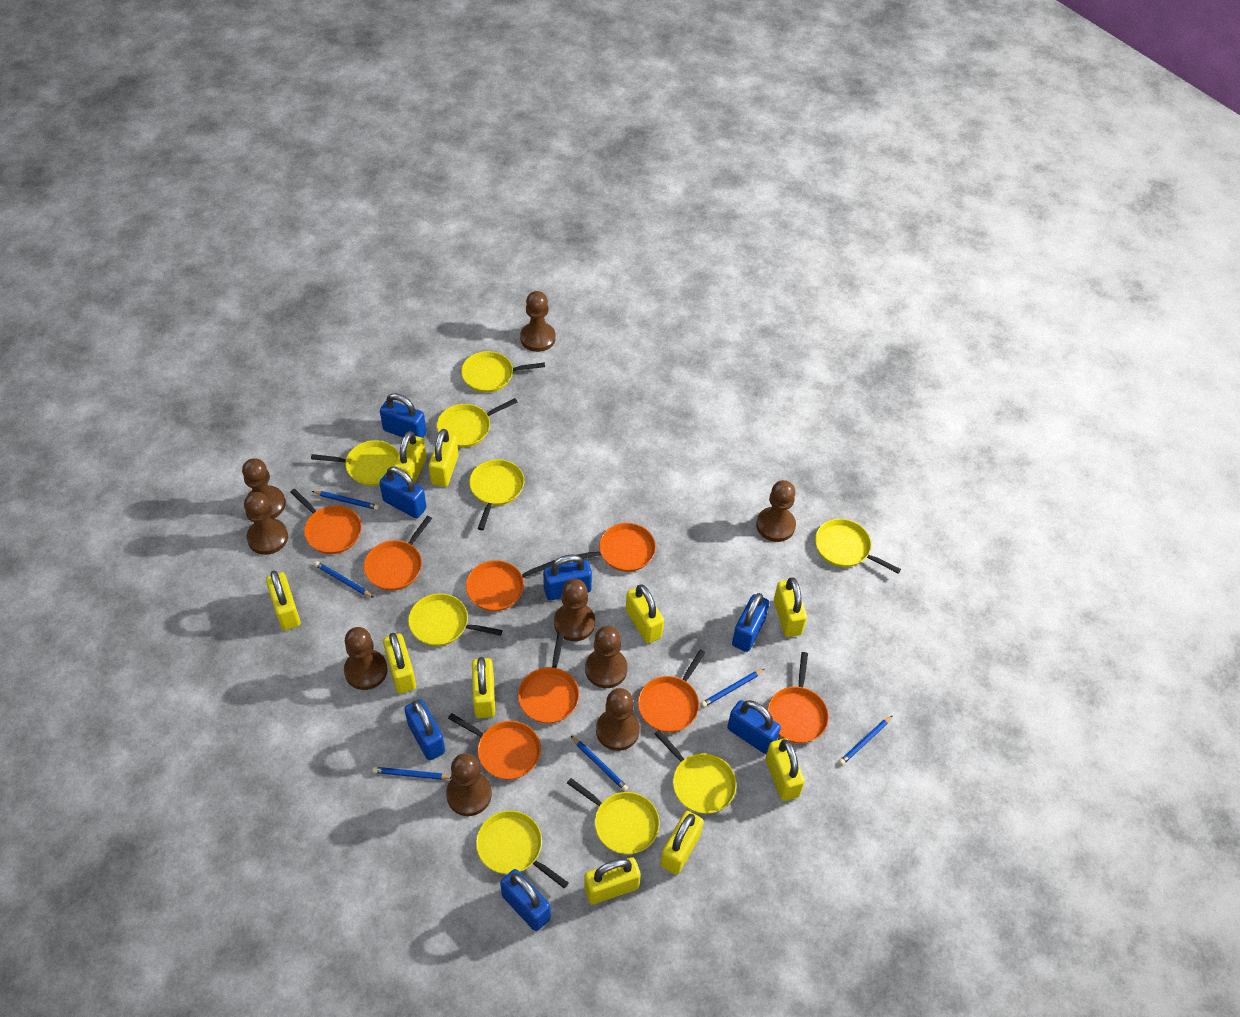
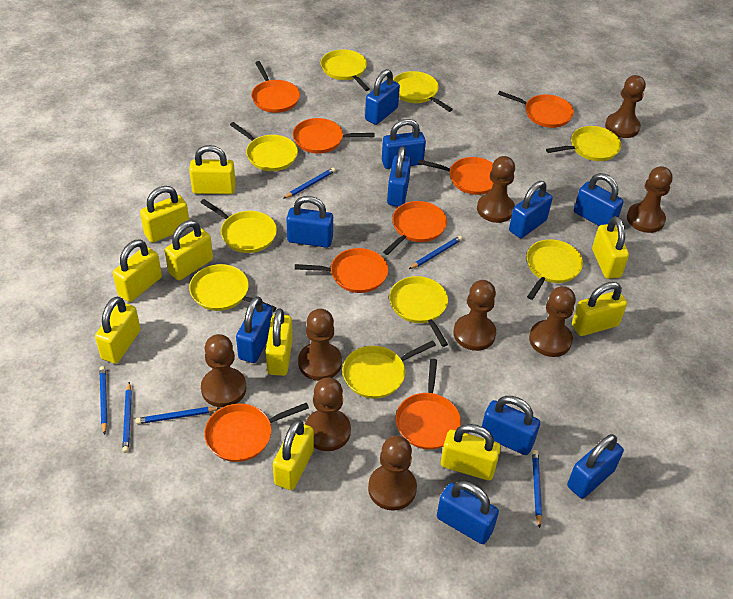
blue padlock: 7 -> 10

